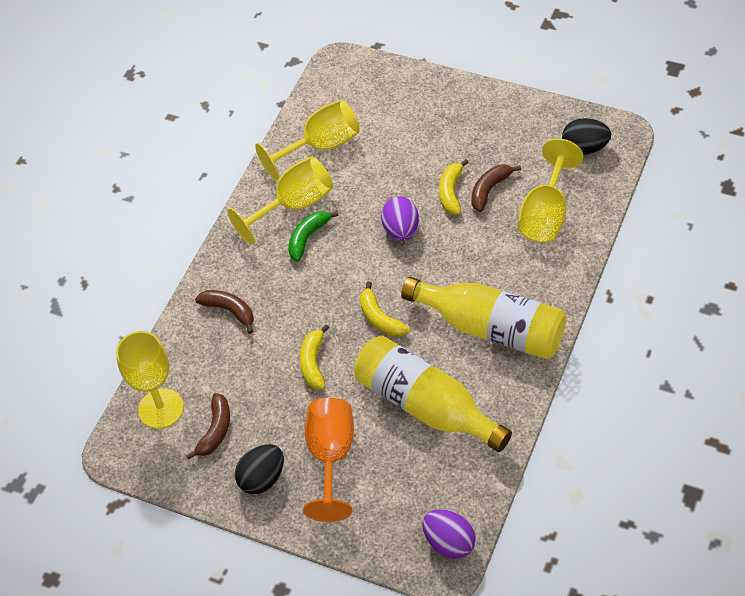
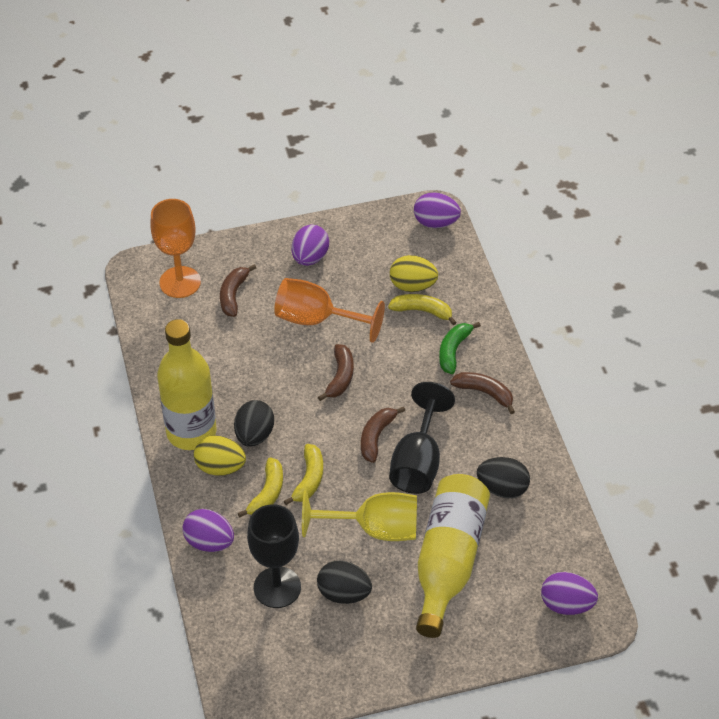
black egg: 2 -> 3
black goblet: 0 -> 2
brown banana: 3 -> 4
orange goblet: 1 -> 2
purple egg: 2 -> 4
yellow egg: 0 -> 2
yellow goblet: 4 -> 1

